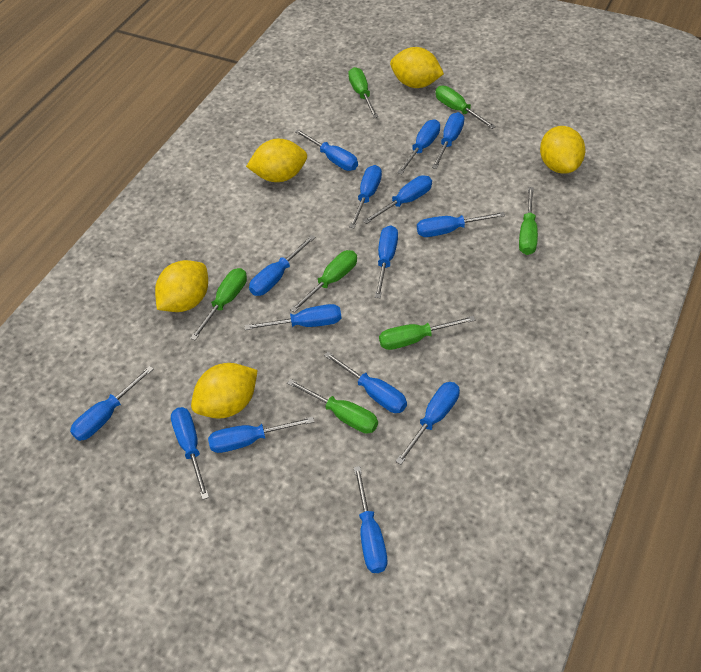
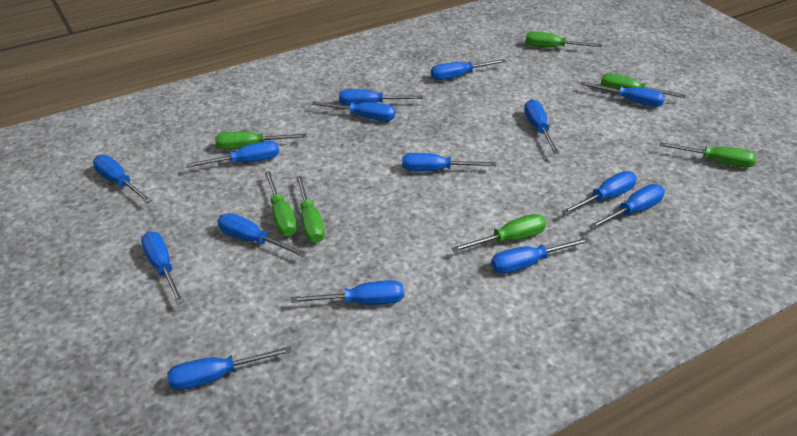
yellow lemon: 5 -> 0

